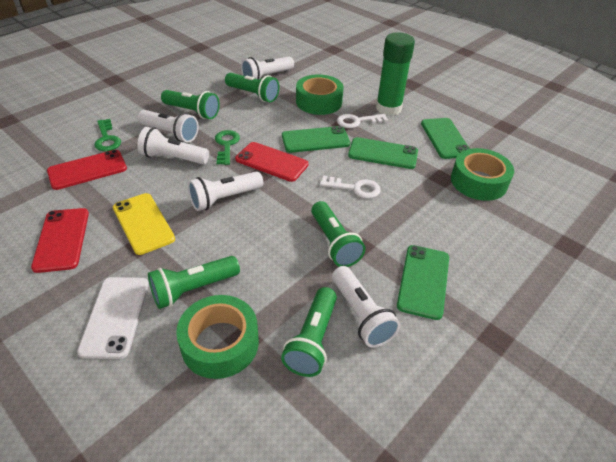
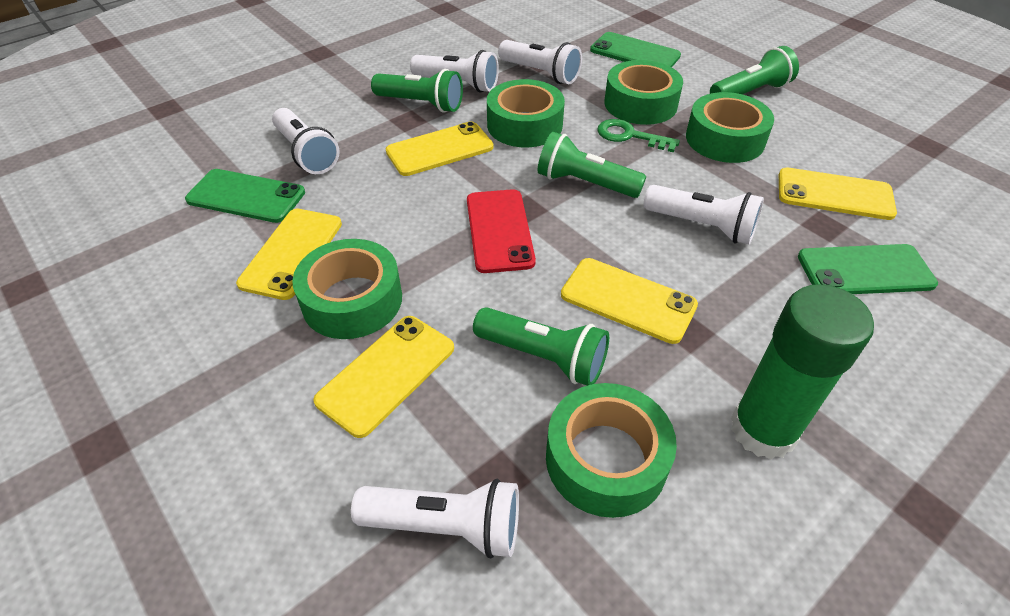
green flashlight: 5 -> 4
green key: 2 -> 1
green phone: 4 -> 3
green tape: 3 -> 5
red phone: 3 -> 1
white key: 2 -> 0
white phone: 1 -> 0
yellow phone: 1 -> 5

